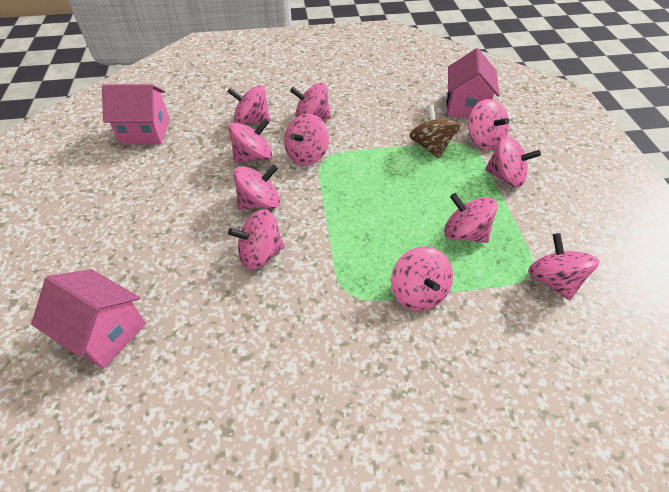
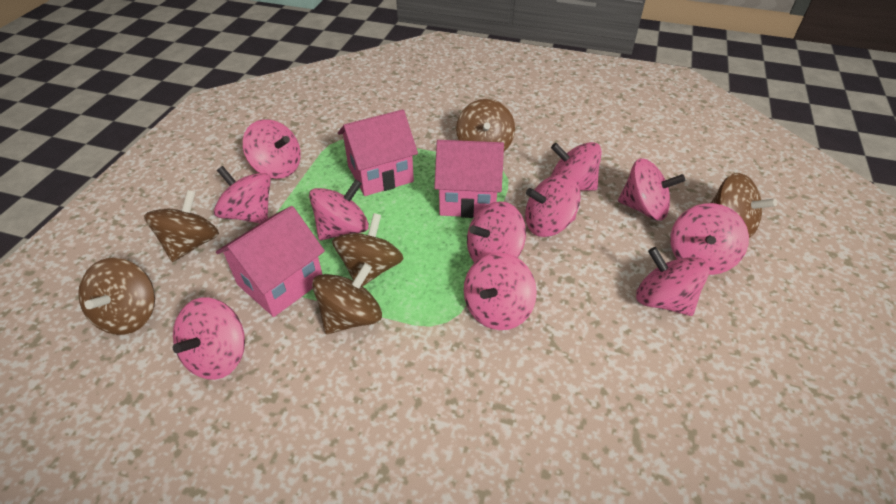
brown spinning top: 1 -> 6

